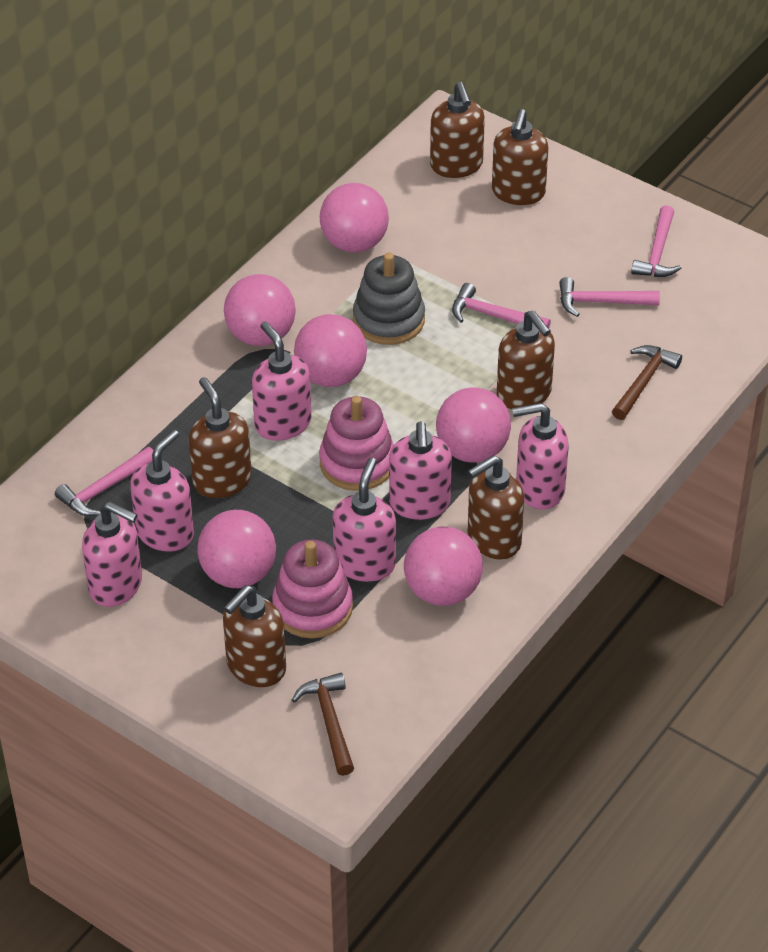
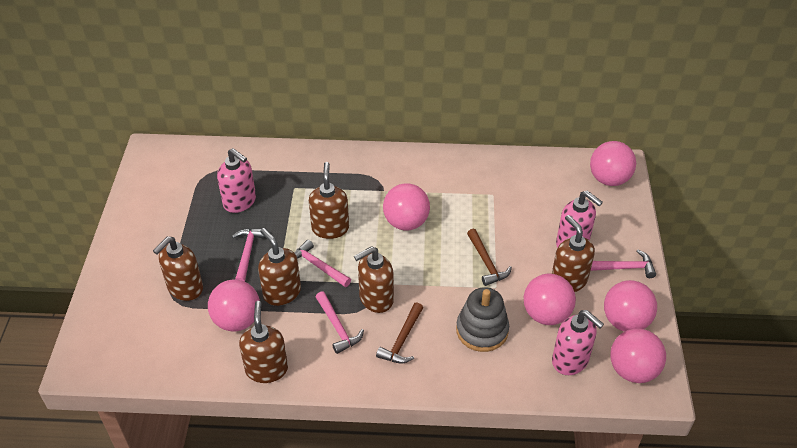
pink soap dispenser: 6 -> 3
pink stacking toy: 2 -> 0

